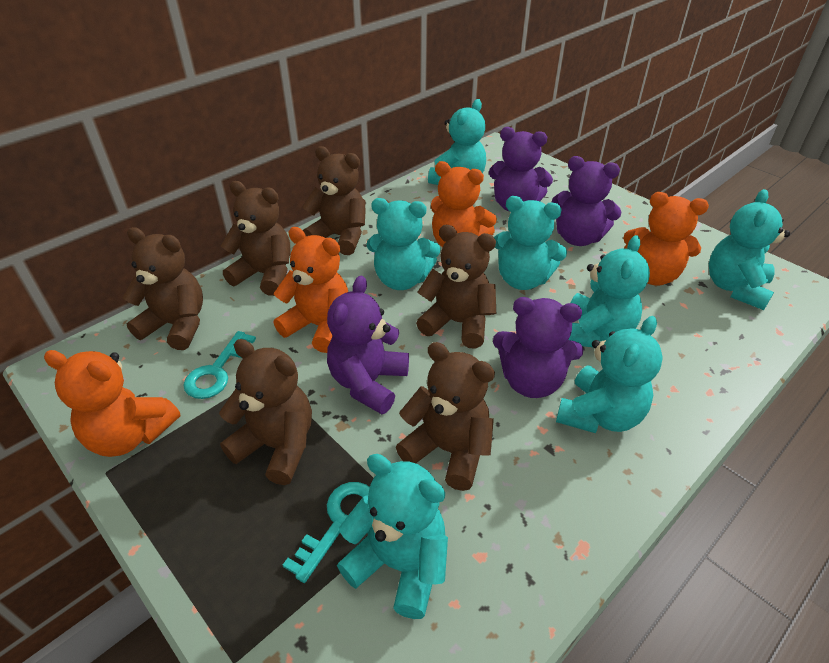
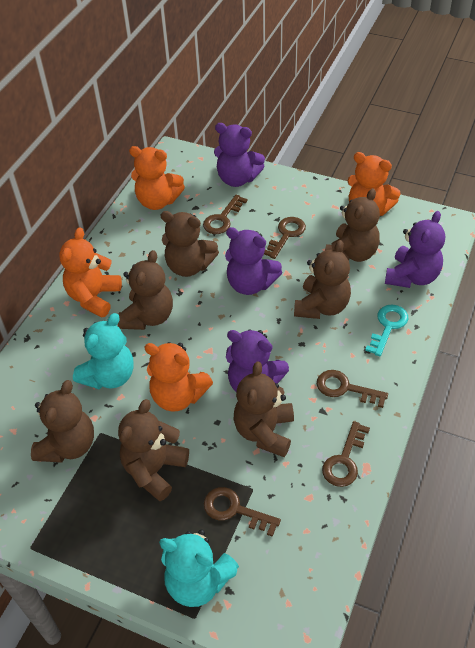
brown key: 0 -> 5
brown teddy bear: 6 -> 7
turquoise key: 2 -> 1
turquoise teddy bear: 7 -> 2

